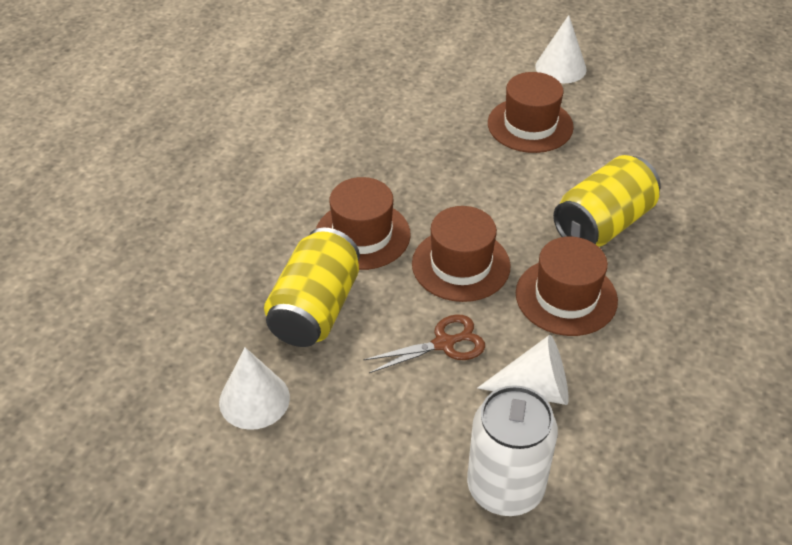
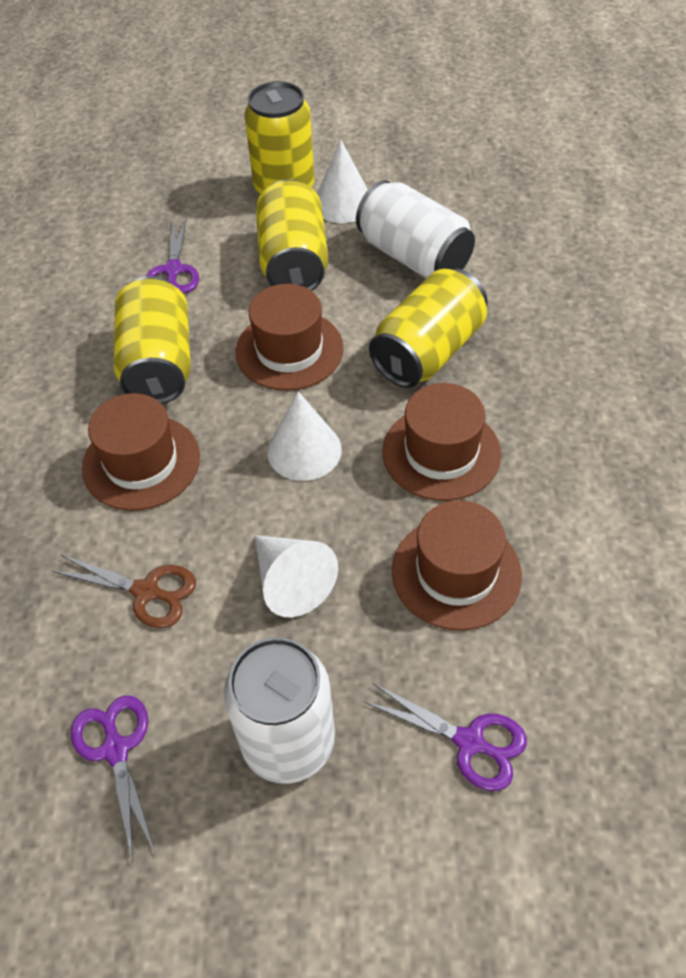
purple scissors: 0 -> 3
white can: 1 -> 2
yellow can: 2 -> 4

